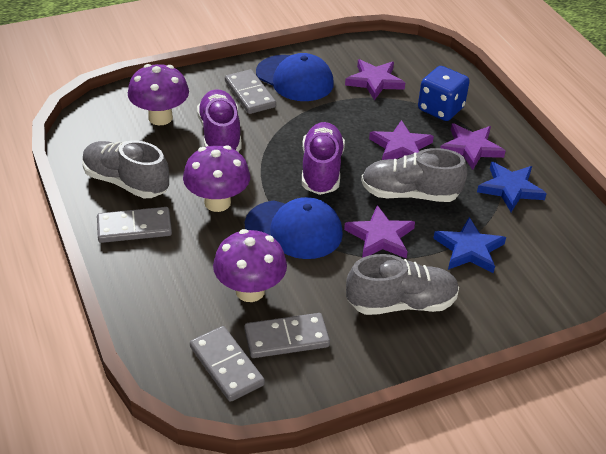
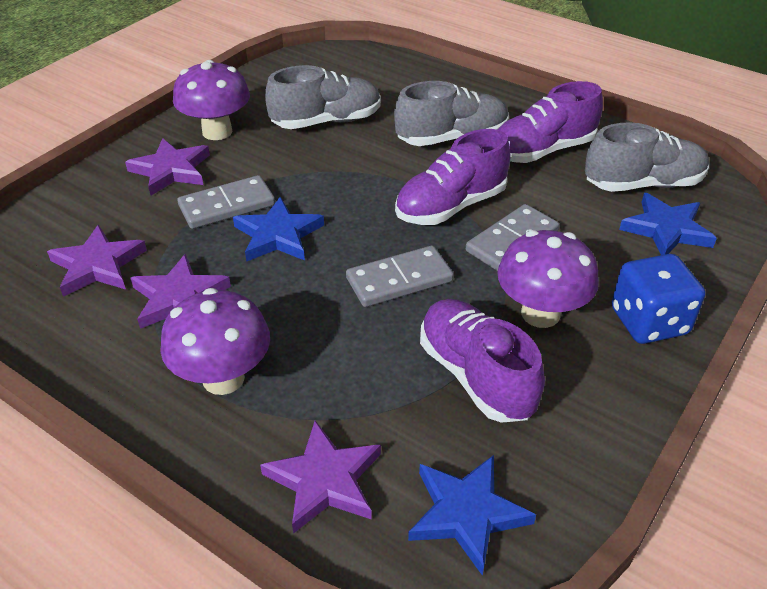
blue cap: 2 -> 0
blue star: 2 -> 3
grey domino: 4 -> 3
purple shoe: 2 -> 3

